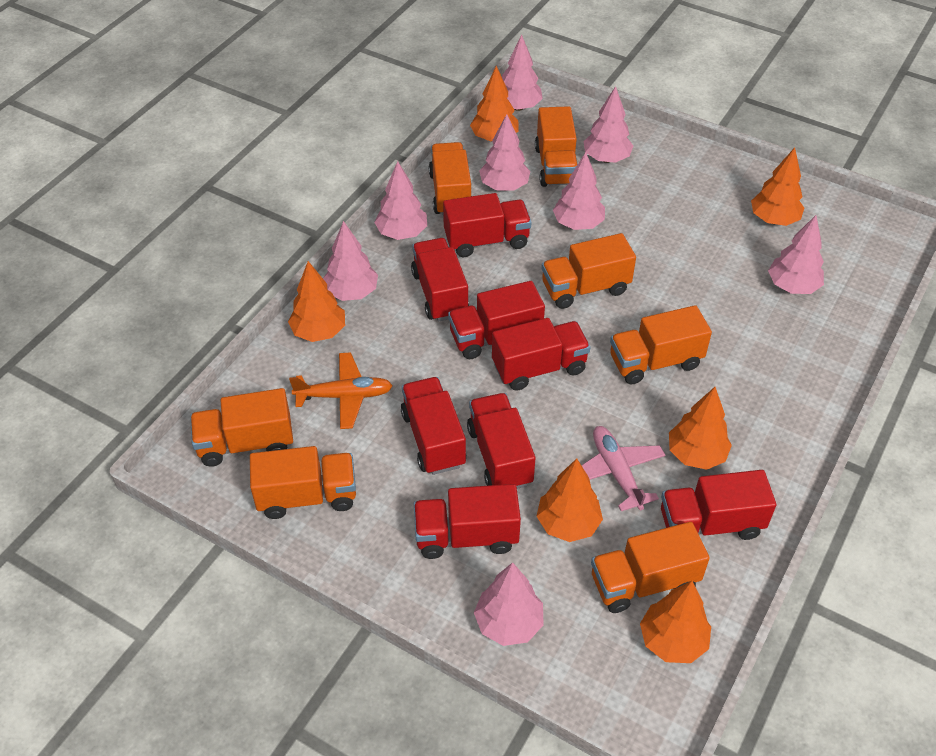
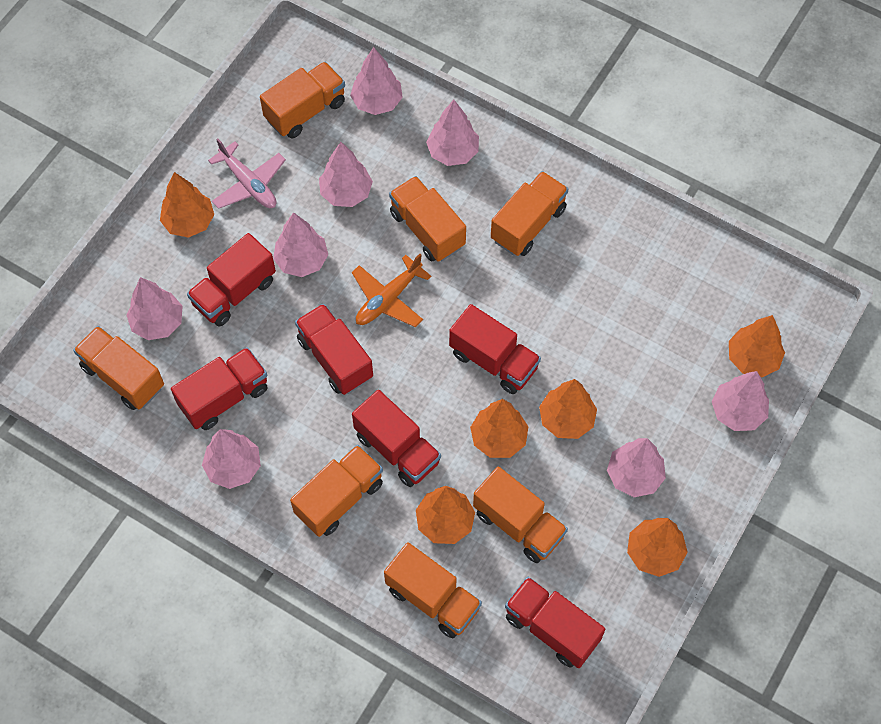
red truck: 8 -> 6

